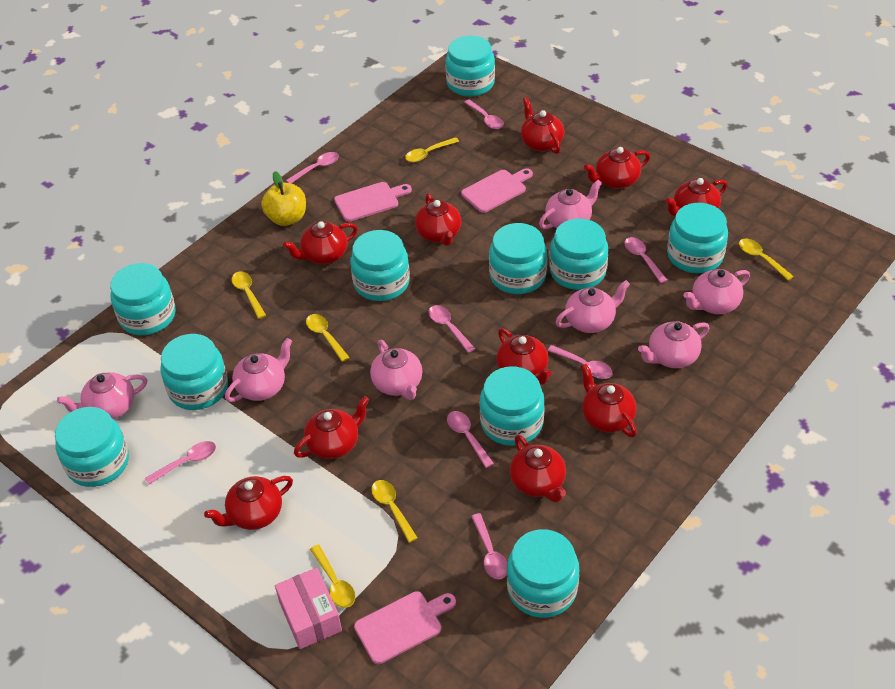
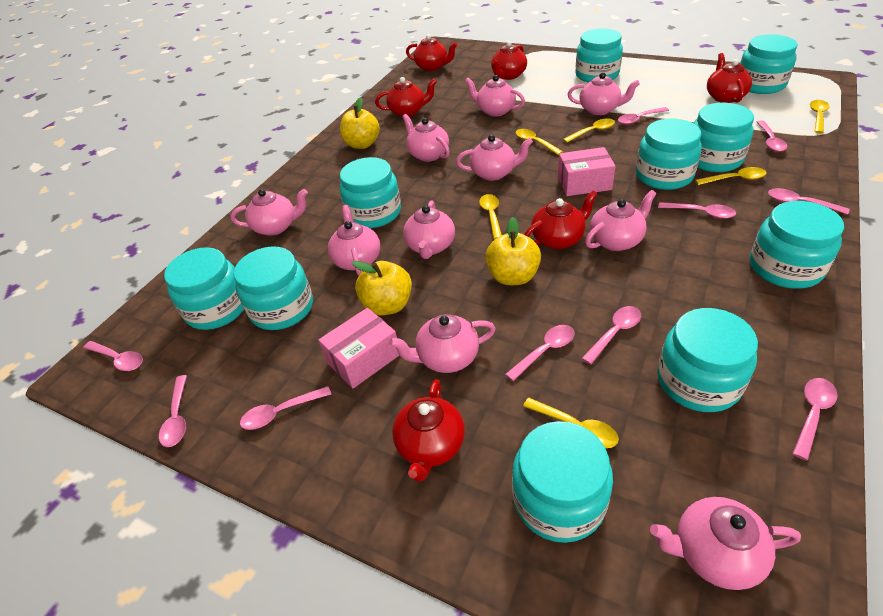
pink box: 1 -> 2
pink cutting board: 3 -> 0
pink spoon: 8 -> 10
pink teapot: 7 -> 10
red teapot: 10 -> 6
yellow apple: 1 -> 3

